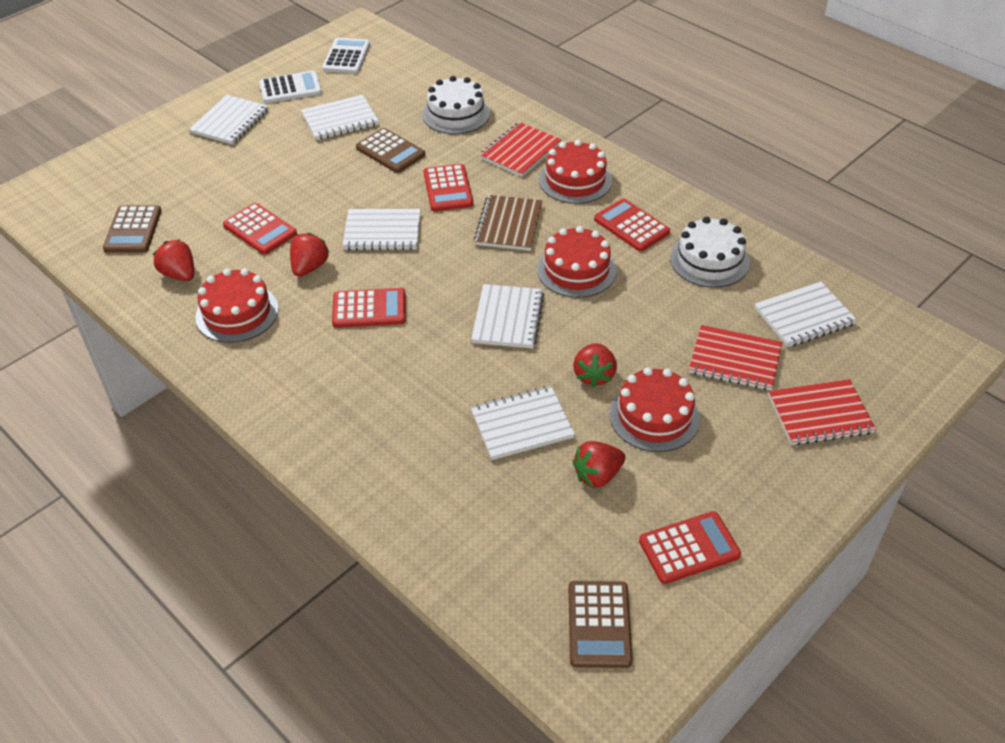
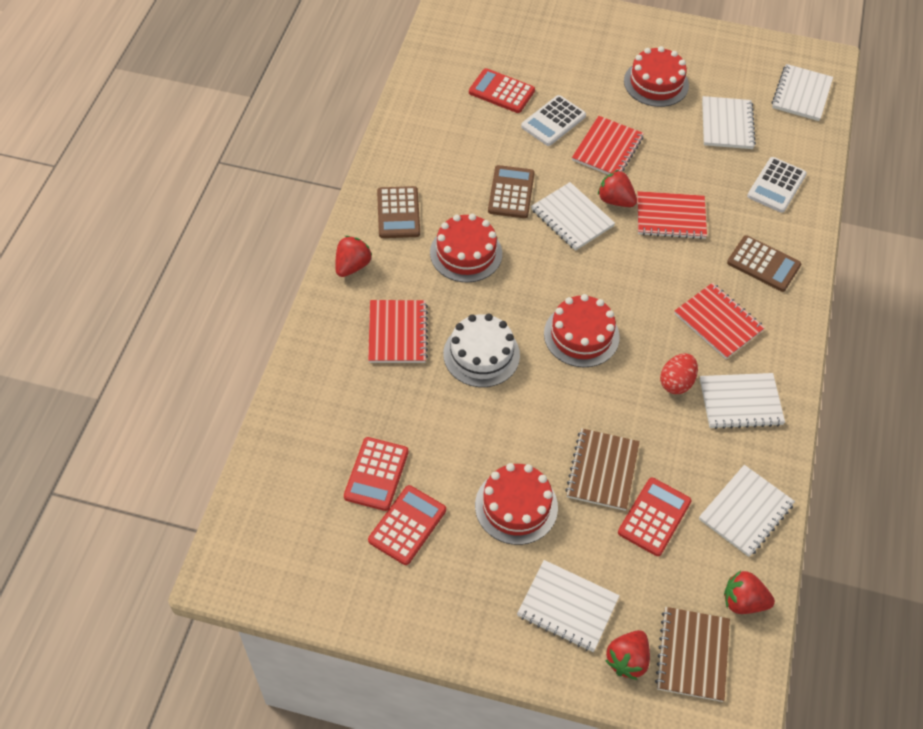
brown notebook: 1 -> 2
red calculator: 5 -> 4
red egg: 0 -> 1
red notebook: 3 -> 4
white cake: 2 -> 1

